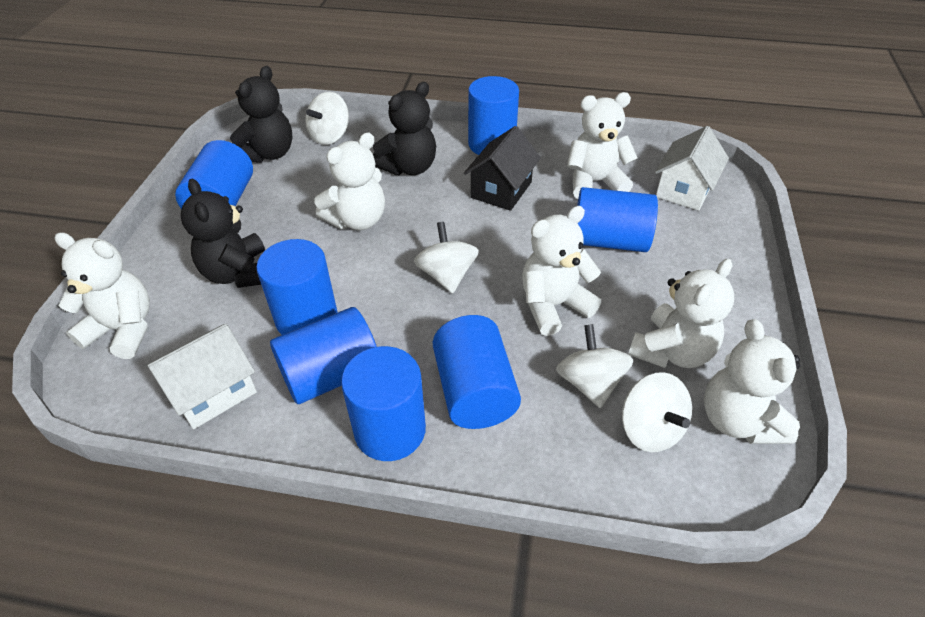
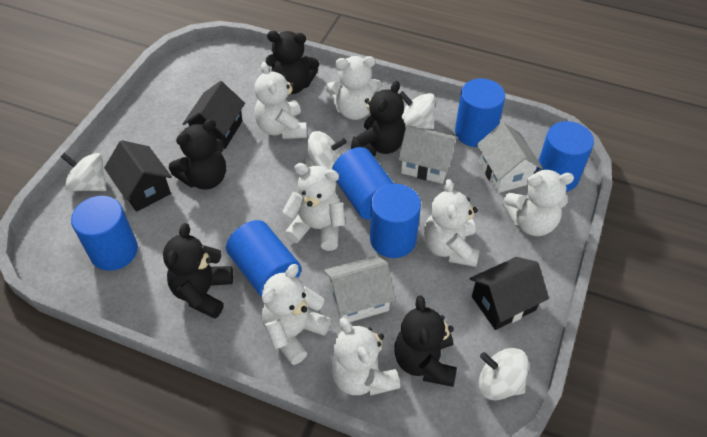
black house: 1 -> 3
black teddy bear: 3 -> 5
blue cylinder: 7 -> 6
white house: 2 -> 3
white teddy bear: 6 -> 7

